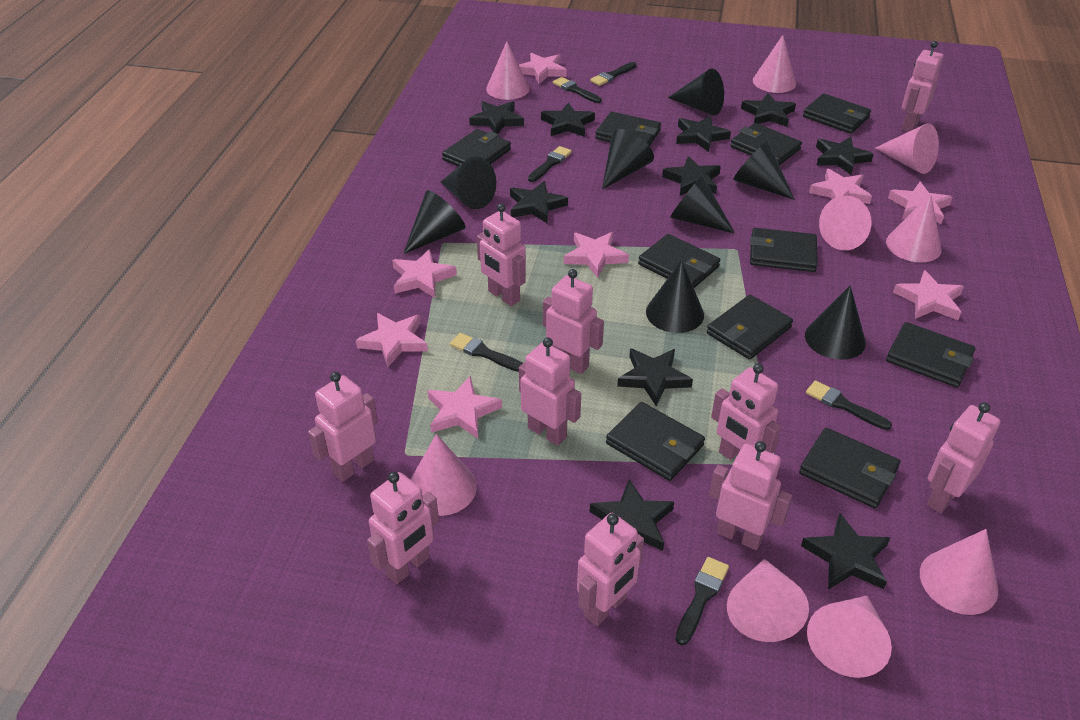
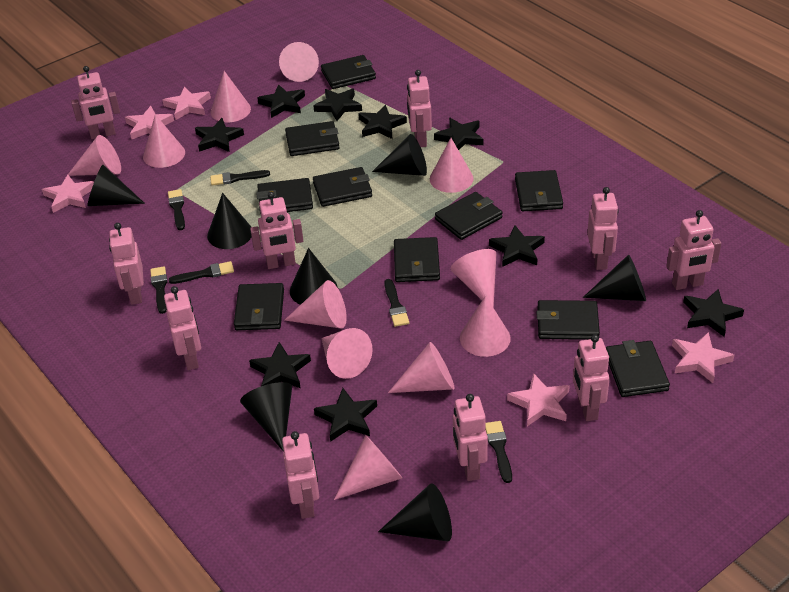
black cone: 8 -> 7
black star: 10 -> 9
pink cone: 9 -> 11
pink star: 8 -> 5

